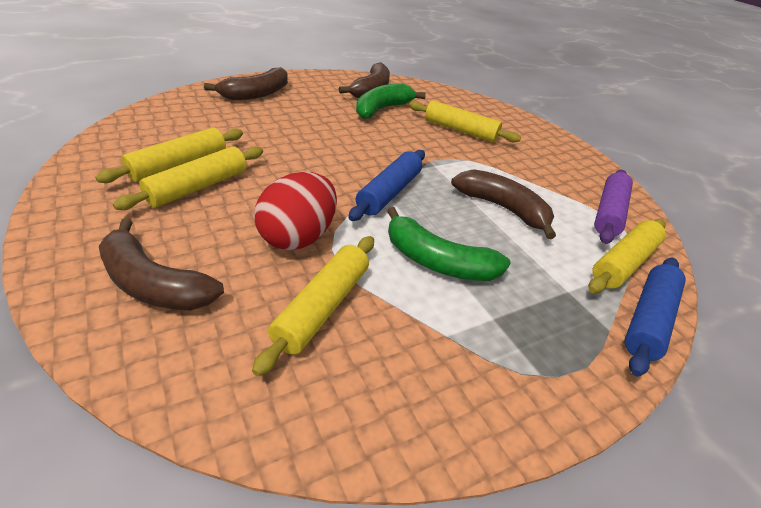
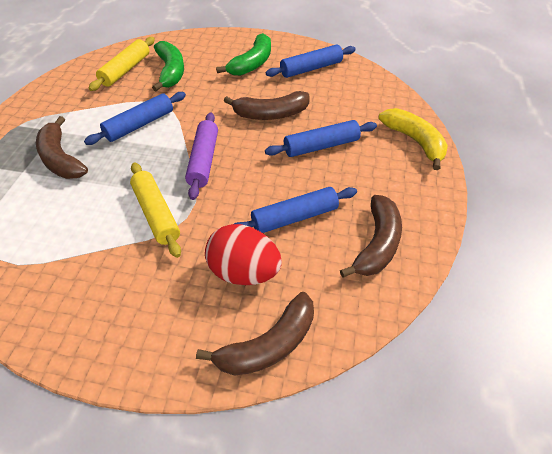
blue rolling pin: 2 -> 4
yellow banana: 0 -> 1
yellow rolling pin: 5 -> 2

